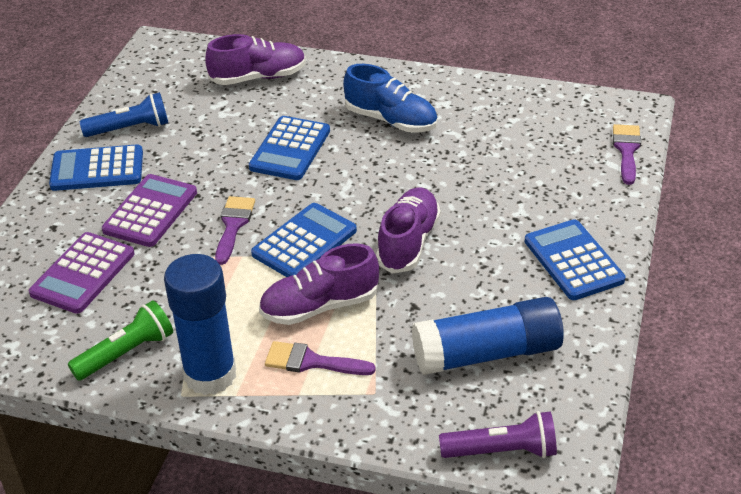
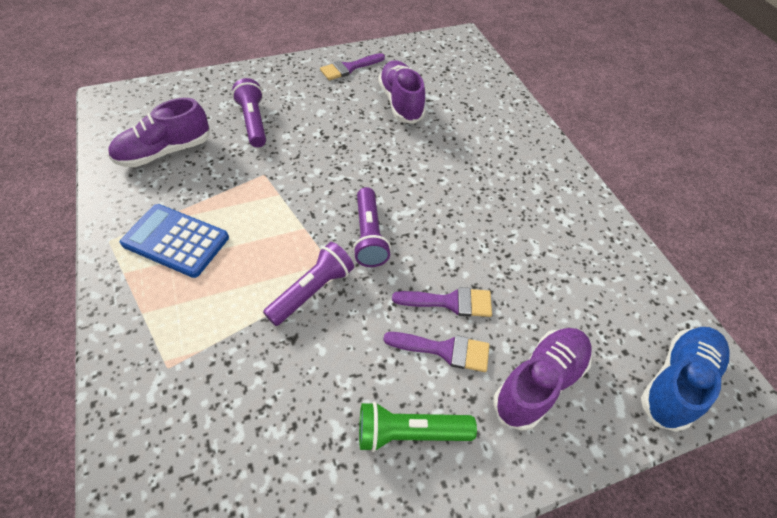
blue calculator: 4 -> 1
blue flashlight: 1 -> 0
blue glue stick: 2 -> 0
purple calculator: 2 -> 0
purple flashlight: 1 -> 3

